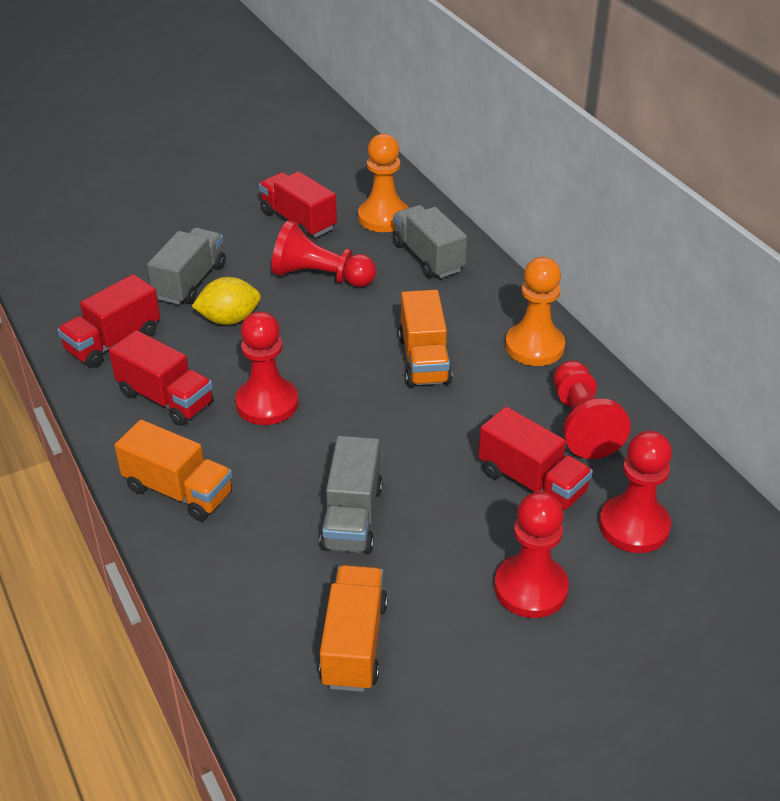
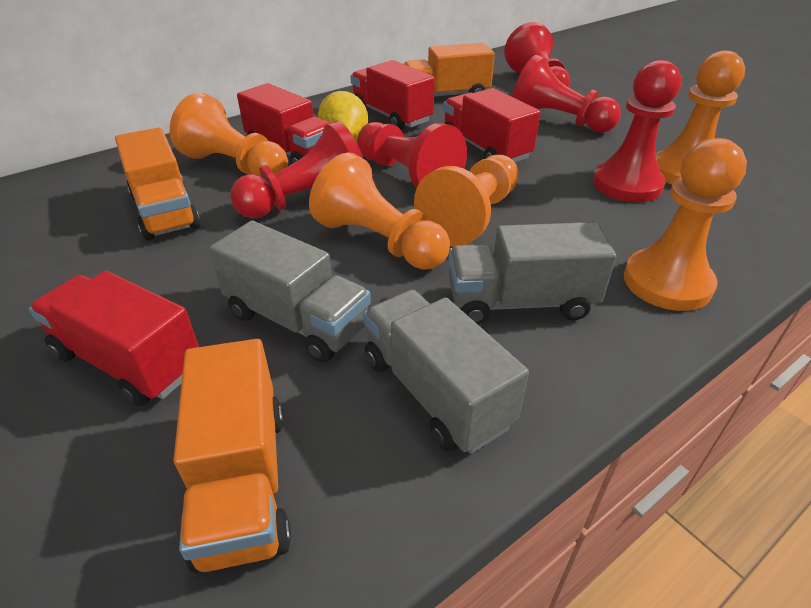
orange pawn: 2 -> 5

